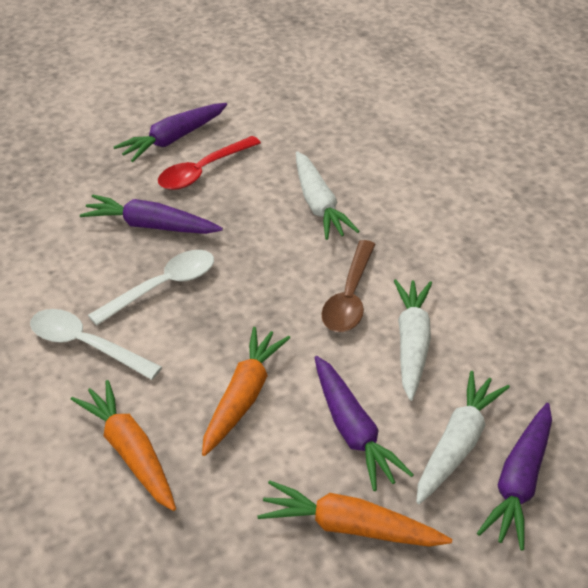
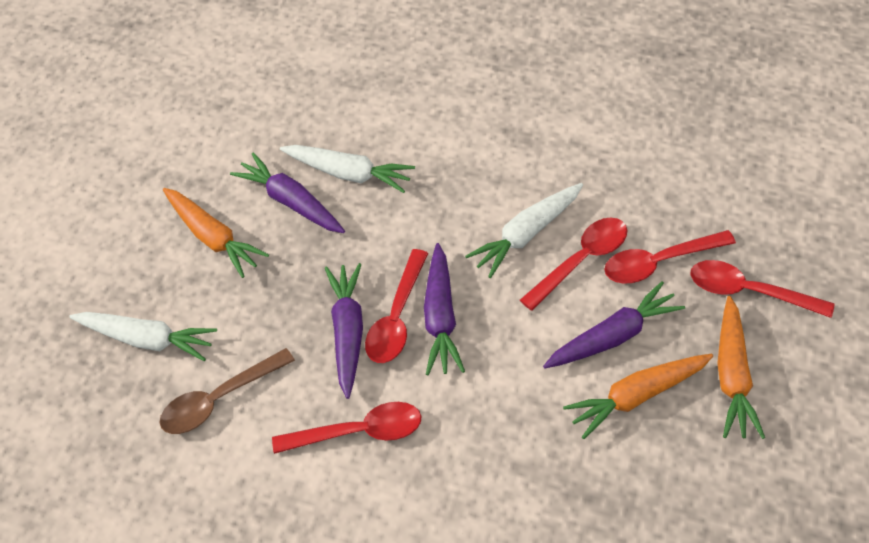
red spoon: 1 -> 5
white spoon: 2 -> 0

